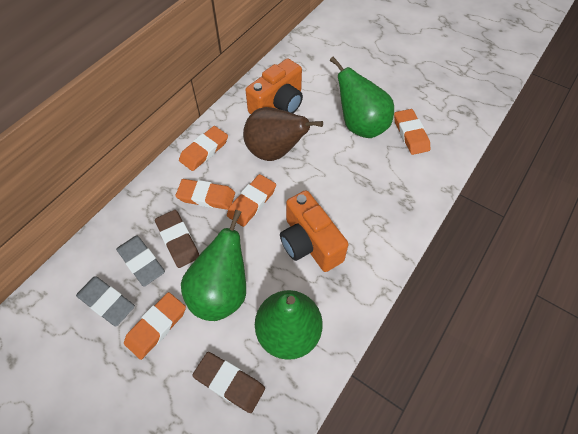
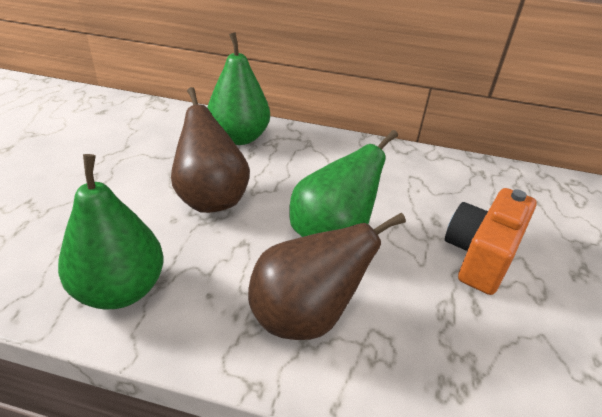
brown eraser: 2 -> 0
brown pear: 1 -> 2
grey eraser: 2 -> 0
orange camera: 2 -> 1
orange eraser: 5 -> 0

